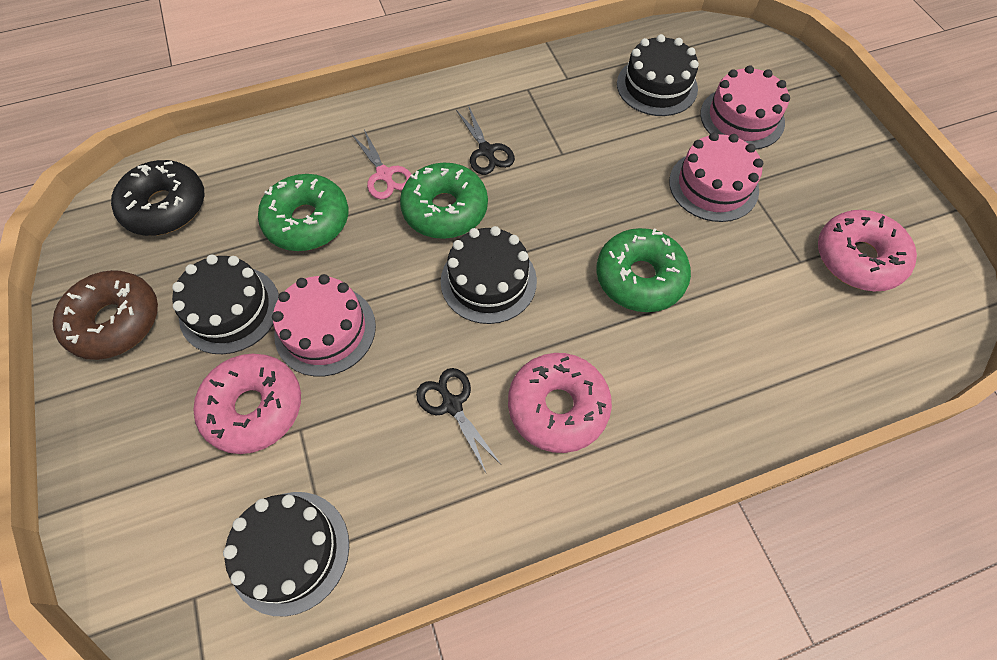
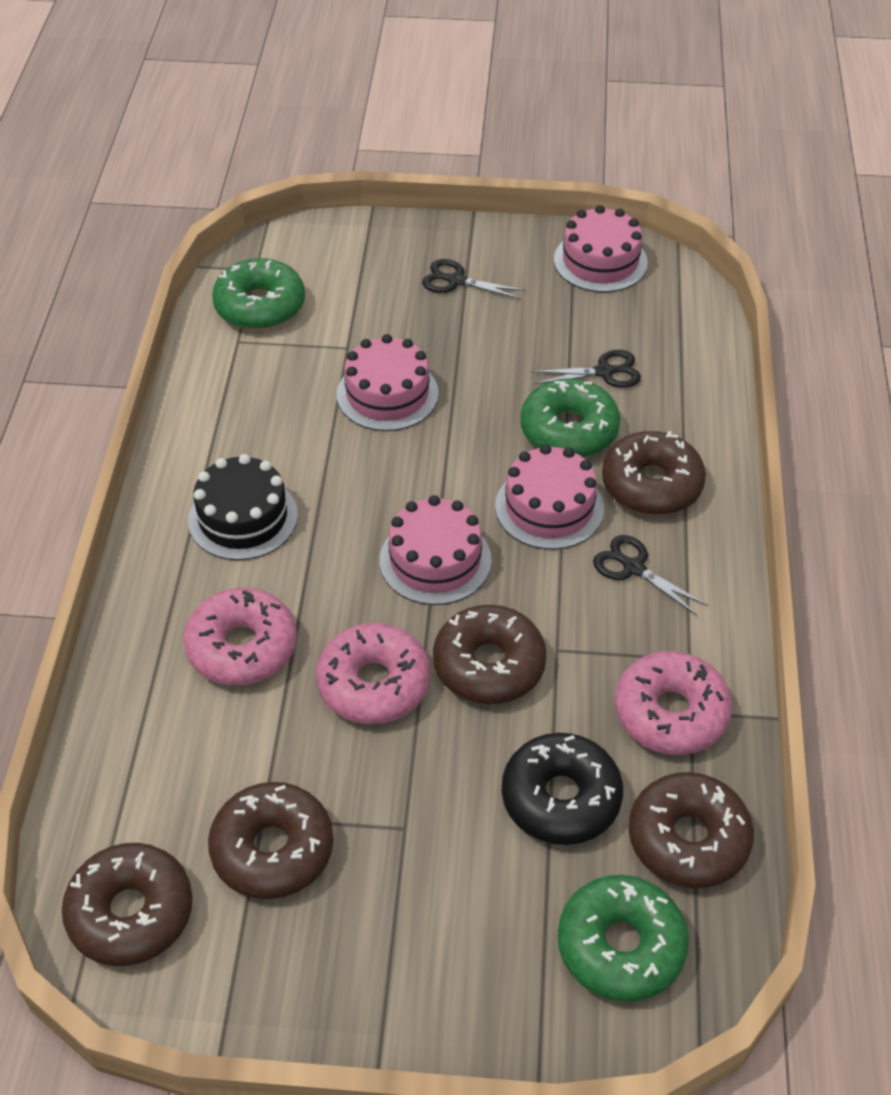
black cake: 4 -> 1
black scissors: 2 -> 3
brown donut: 1 -> 5
pink cake: 3 -> 4
pink scissors: 1 -> 0

